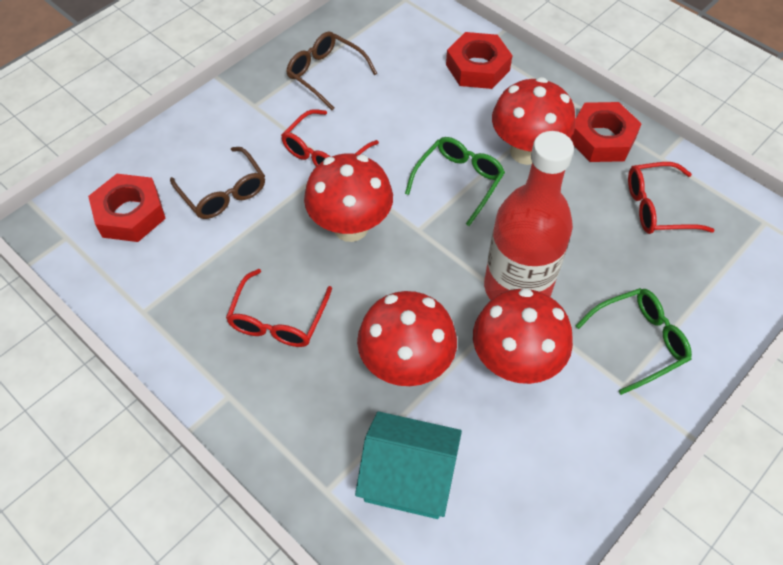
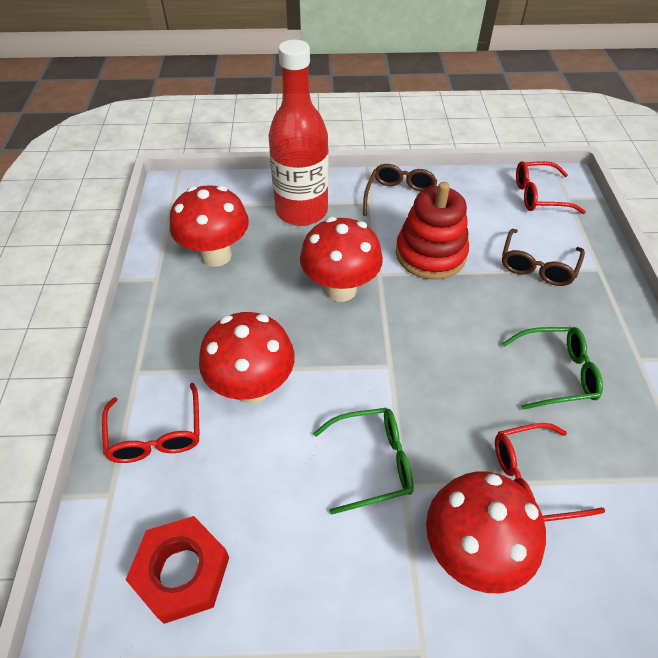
red nut: 3 -> 1
red stacking toy: 0 -> 1
turquoise house: 1 -> 0

